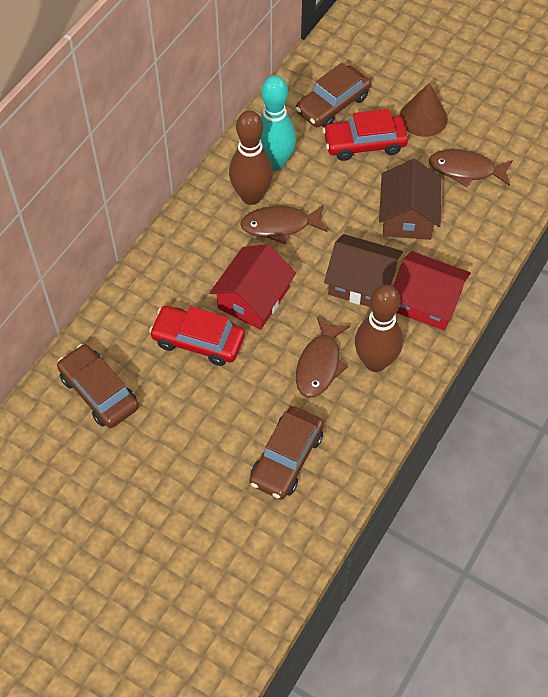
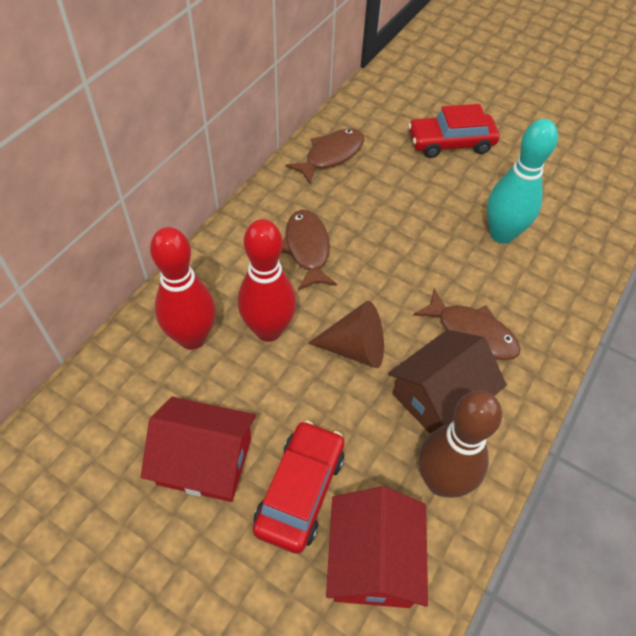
brown bowling pin: 2 -> 1
brown car: 3 -> 0
brown house: 2 -> 1
red bowling pin: 0 -> 2

